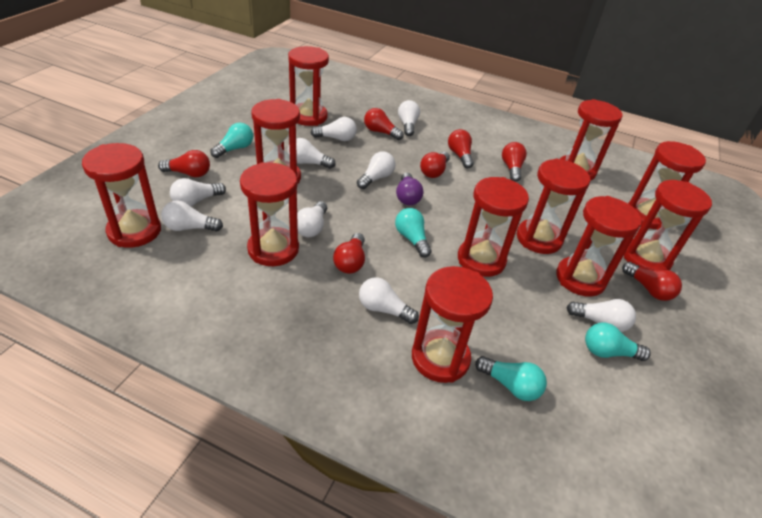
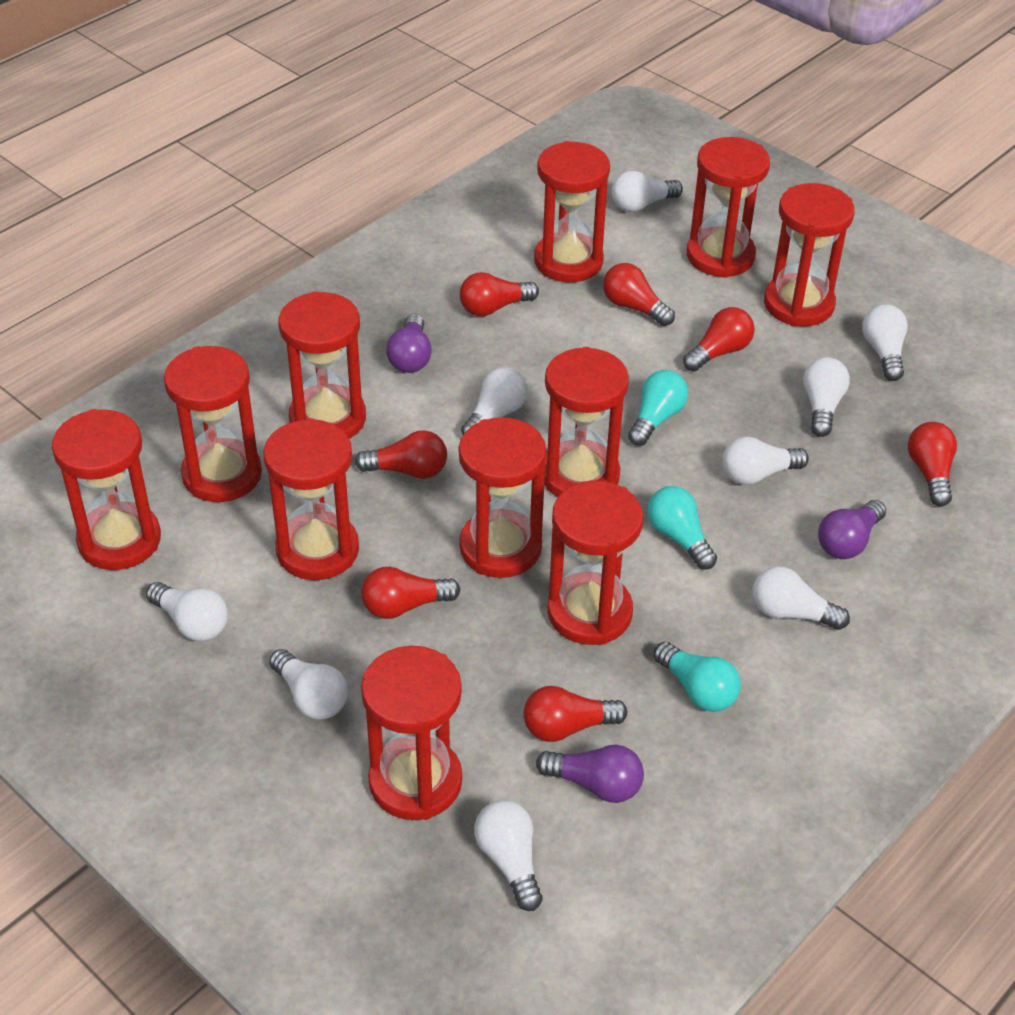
purple light bulb: 1 -> 3
turquoise light bulb: 4 -> 3

